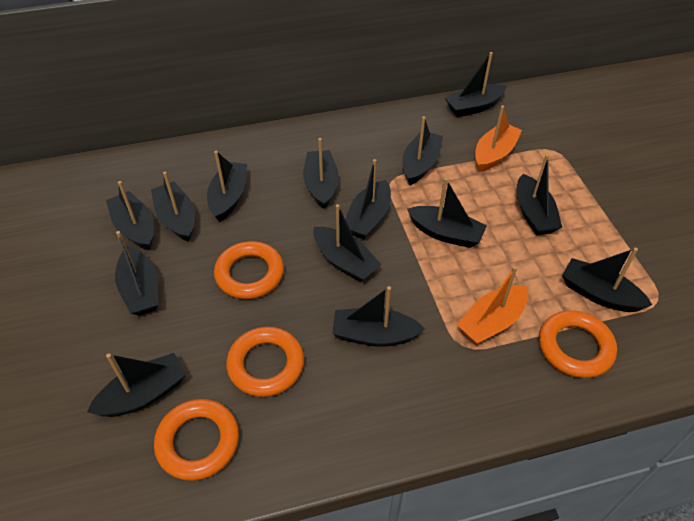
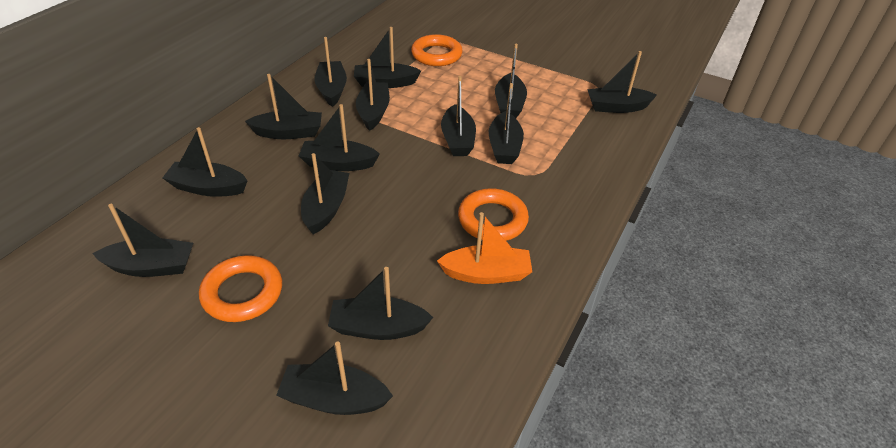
orange boat: 2 -> 1
orange ring: 4 -> 3

